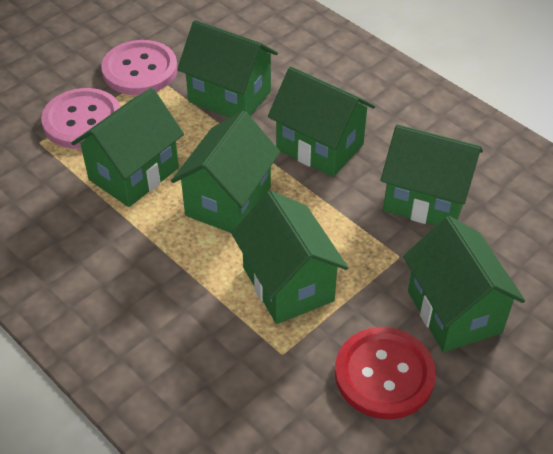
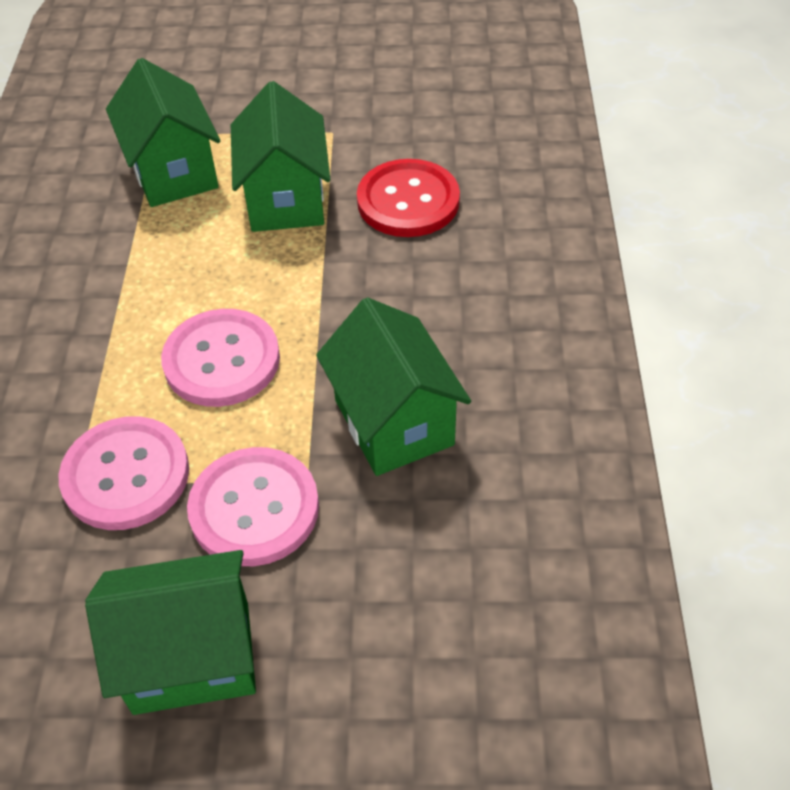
green house: 7 -> 4
pink button: 2 -> 3

